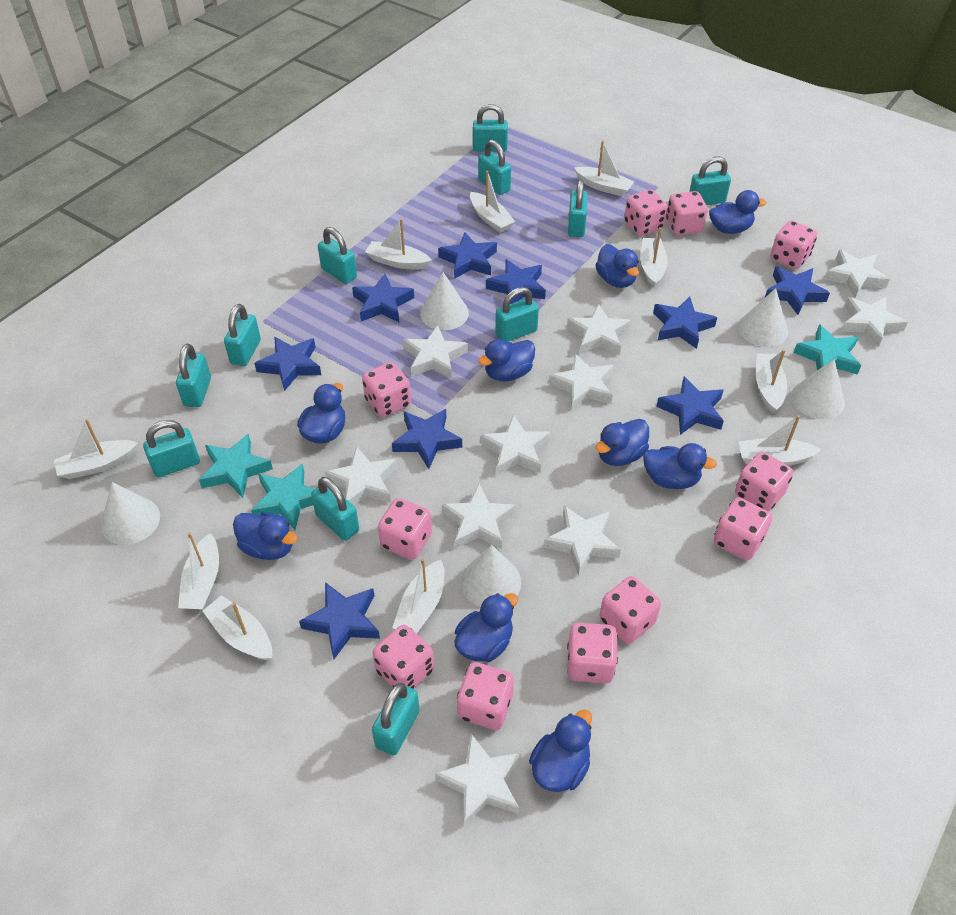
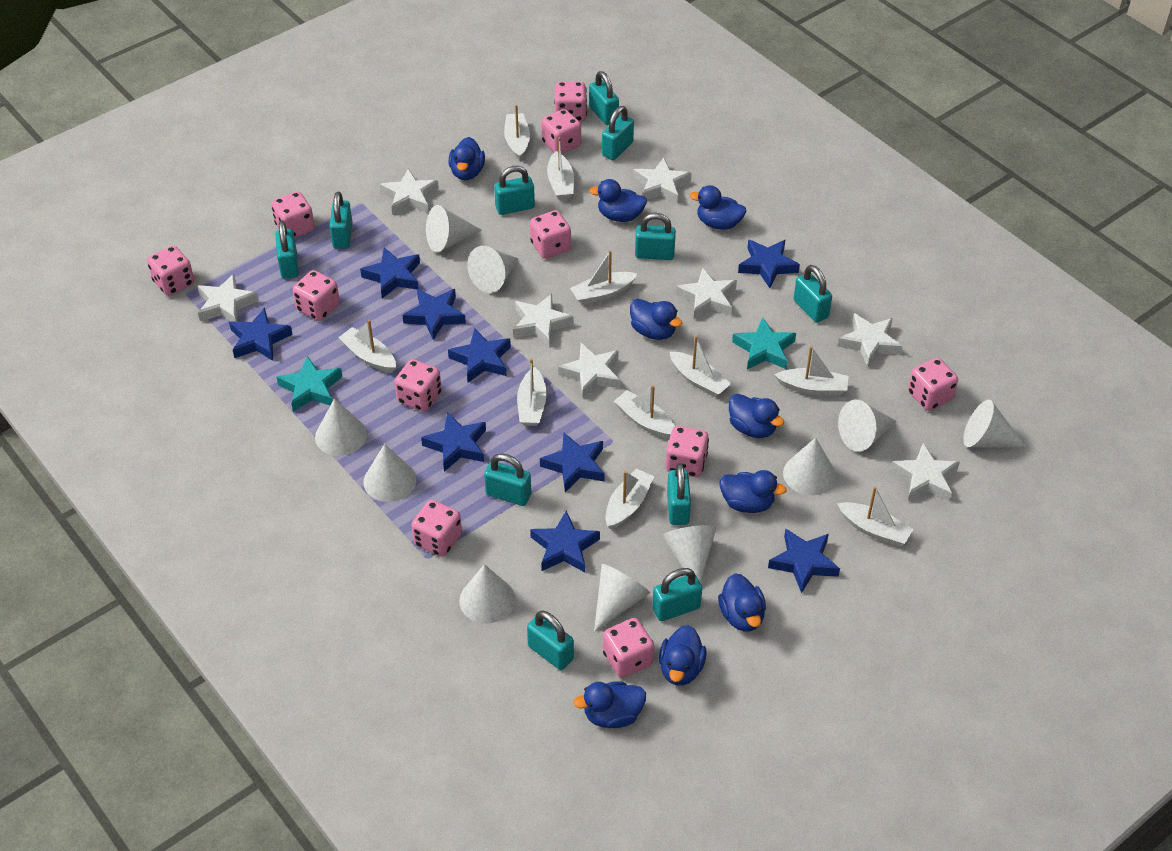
turquoise star: 3 -> 2
white cone: 5 -> 10
white star: 10 -> 8

